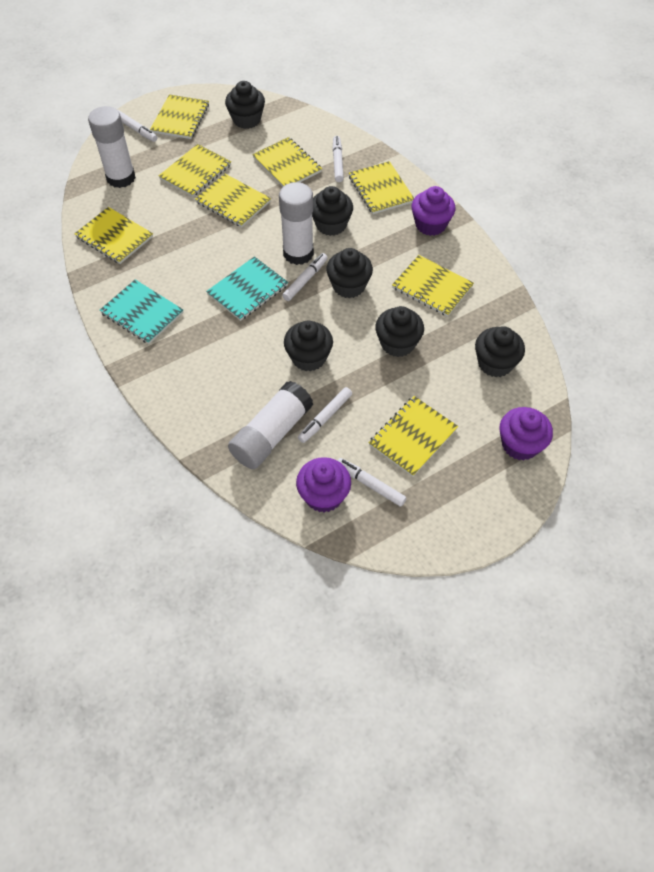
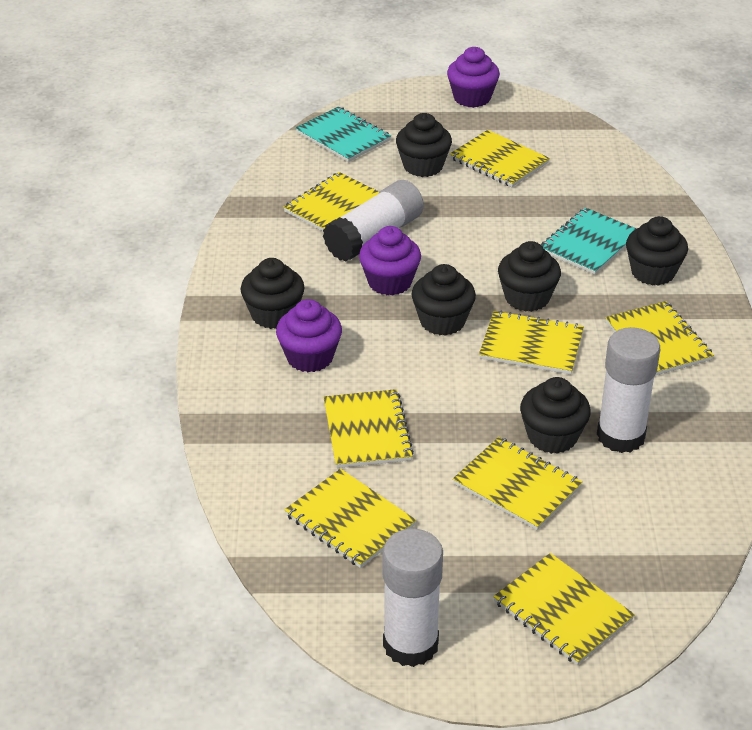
white marker: 5 -> 0

